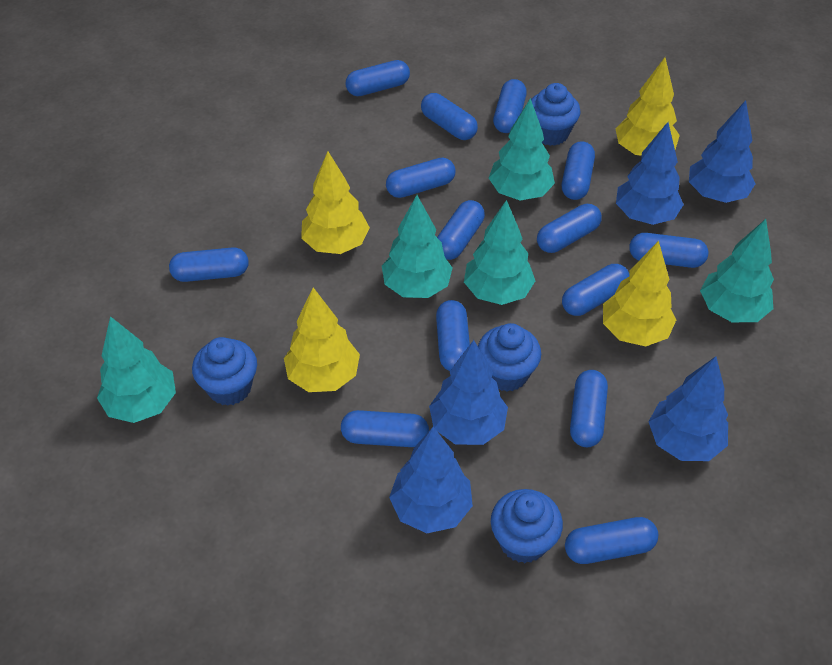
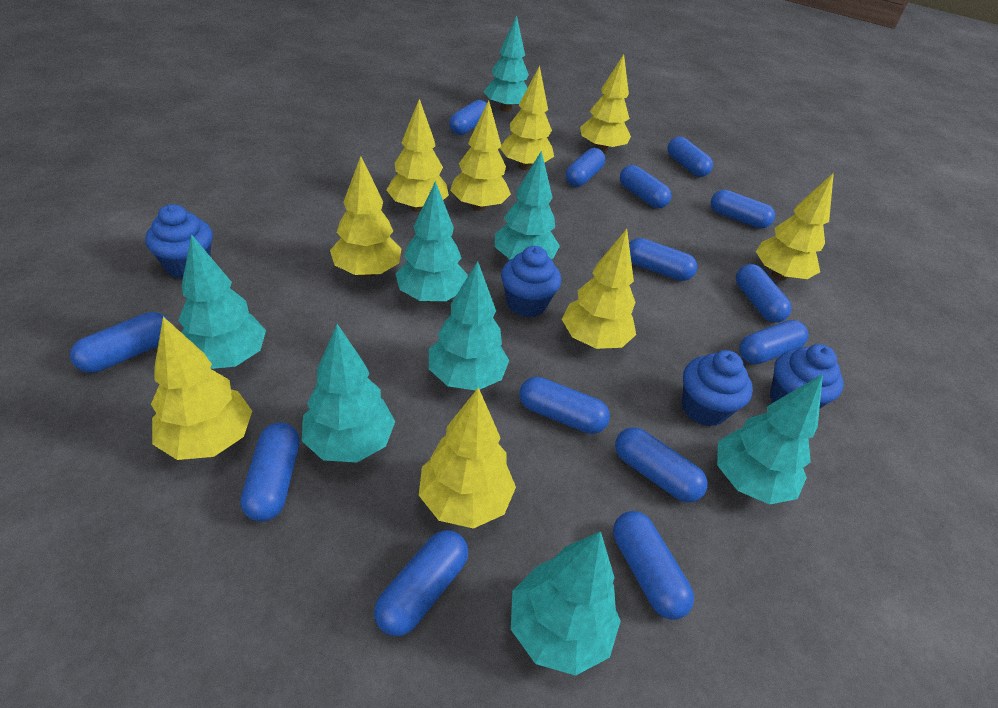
blue tree: 5 -> 0
turquoise tree: 5 -> 8
yellow tree: 4 -> 9

